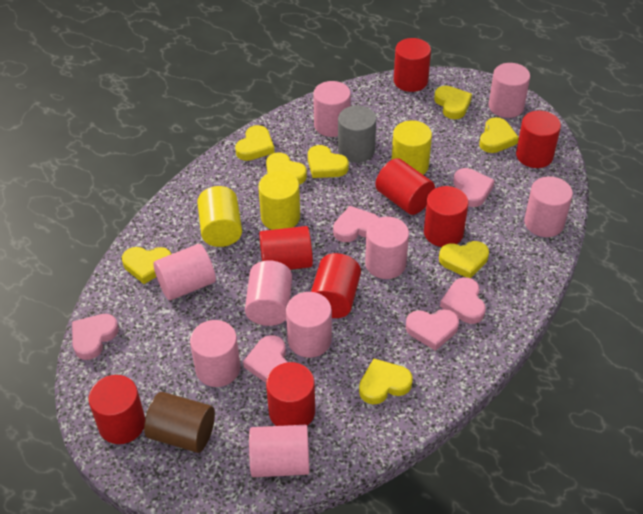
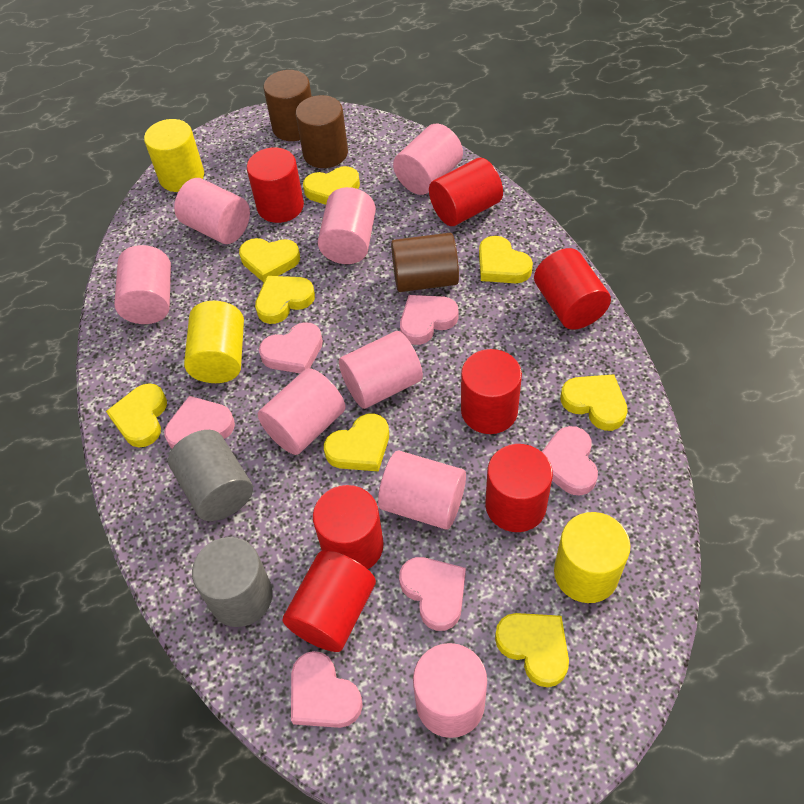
brown cylinder: 1 -> 3
grey cylinder: 1 -> 2
pink cylinder: 9 -> 8
red cylinder: 8 -> 7

